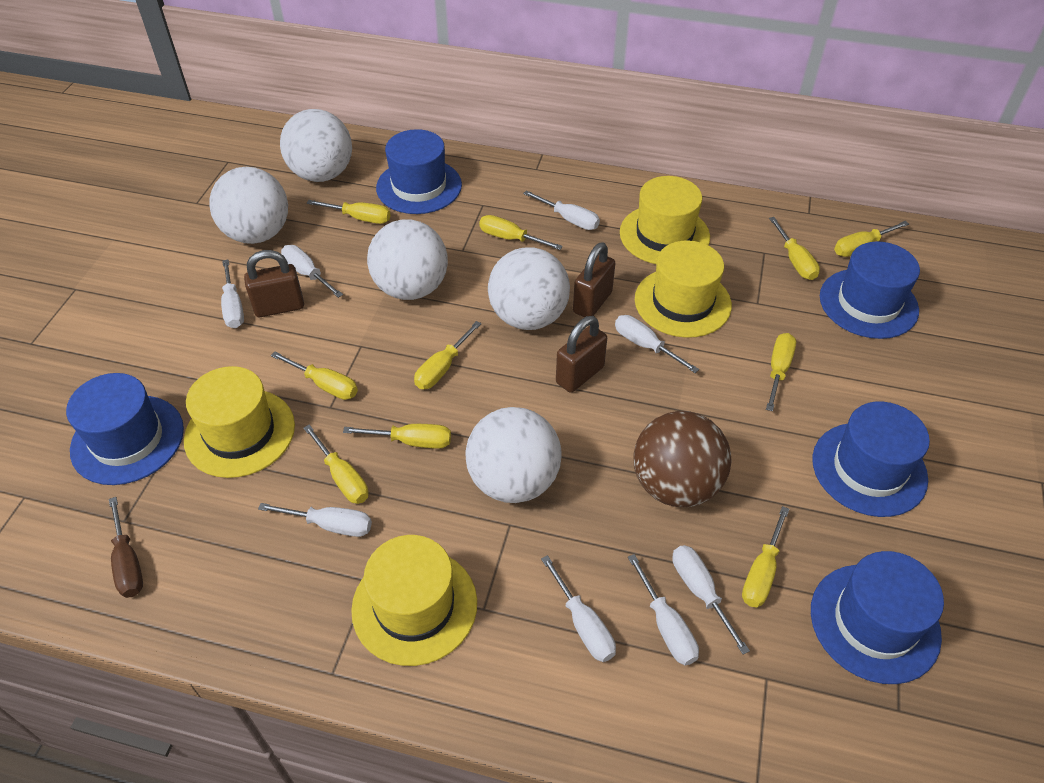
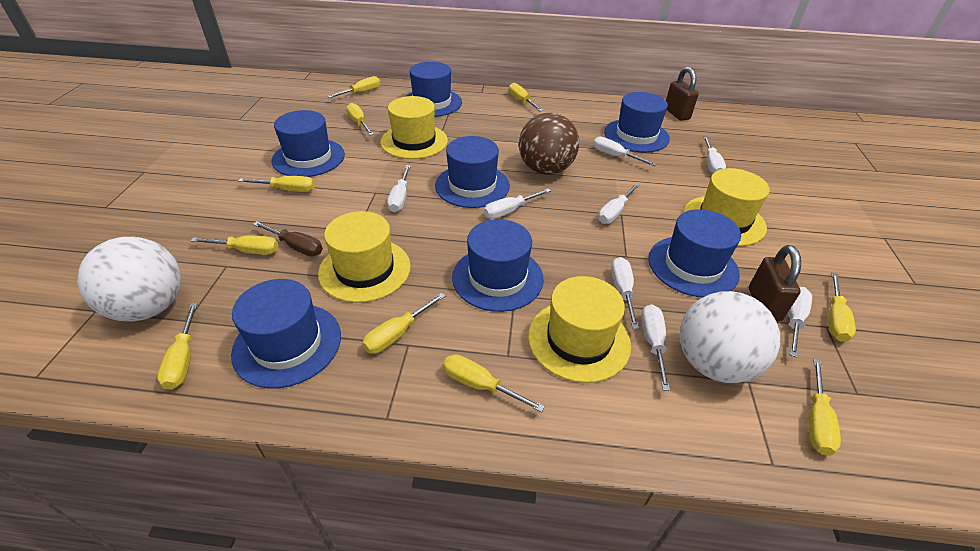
blue hat: 5 -> 7
brown padlock: 3 -> 2
white ball: 5 -> 2

